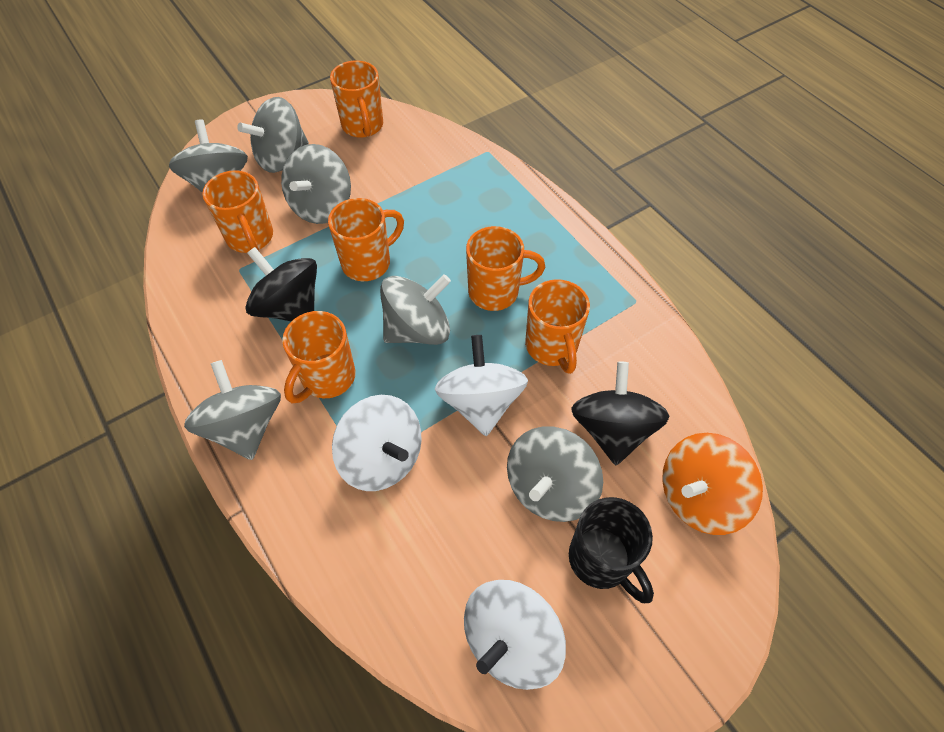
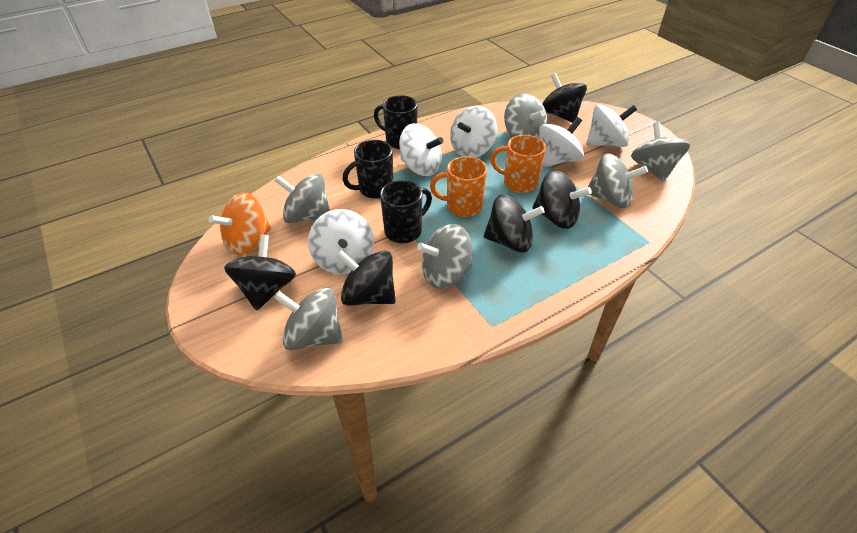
black mug: 1 -> 3
black spinning top: 2 -> 5
orange mug: 6 -> 2
white spinning top: 3 -> 5

